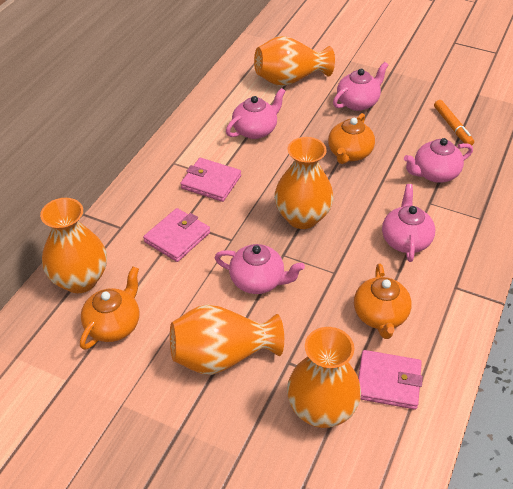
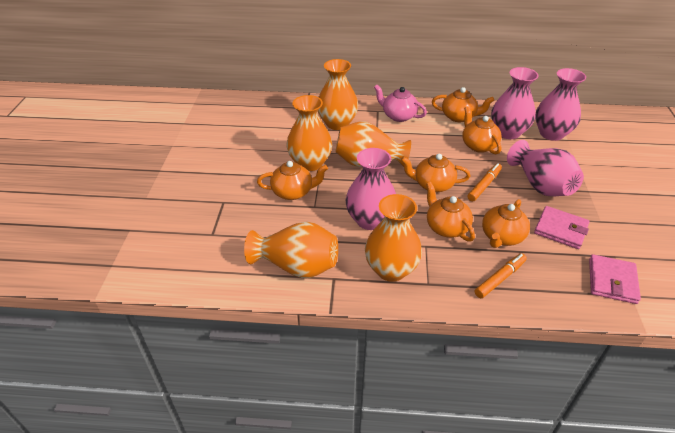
orange marker: 1 -> 2
orange teapot: 3 -> 6
pink teapot: 5 -> 1
pink vase: 0 -> 4
pink wallet: 3 -> 2

